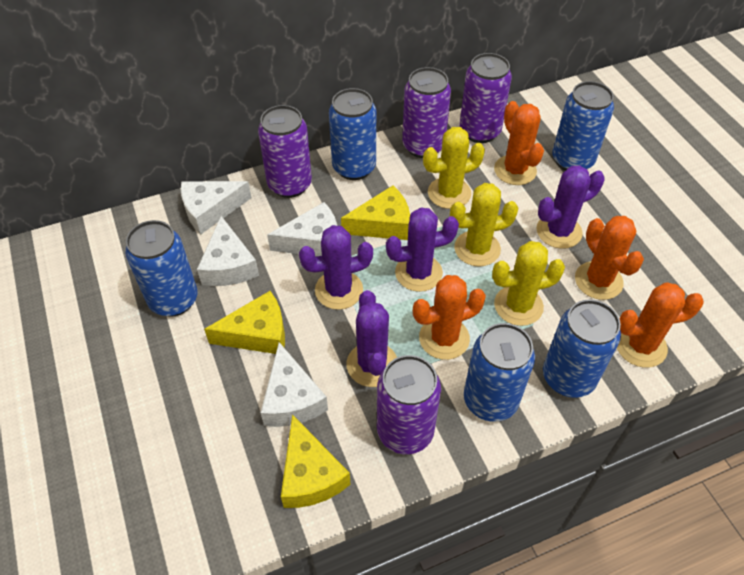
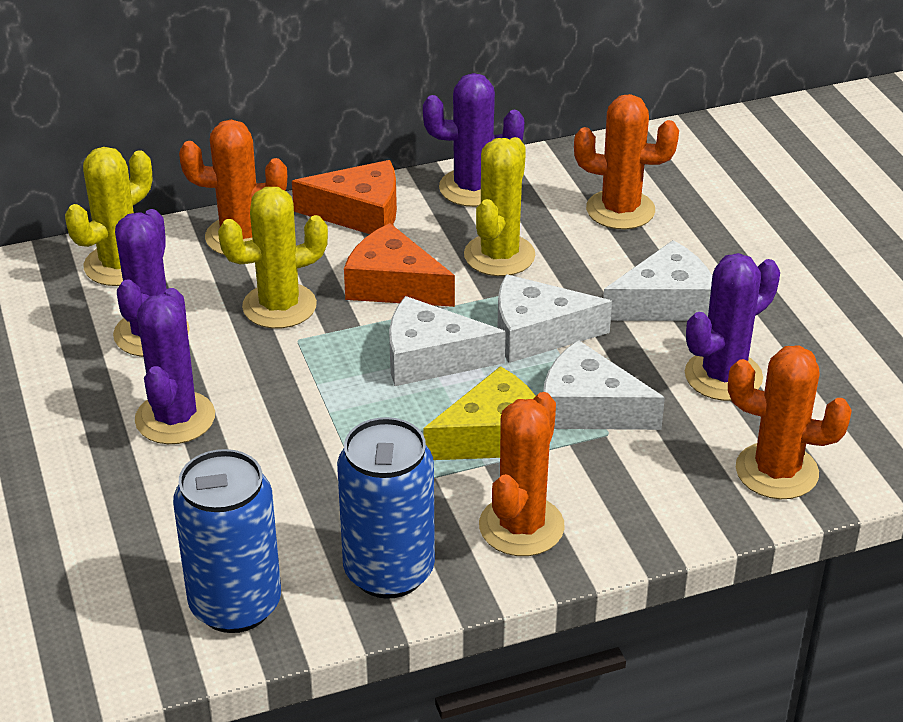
blue can: 5 -> 2
orange cheese: 0 -> 2
purple can: 4 -> 0
yellow cheese: 3 -> 1

